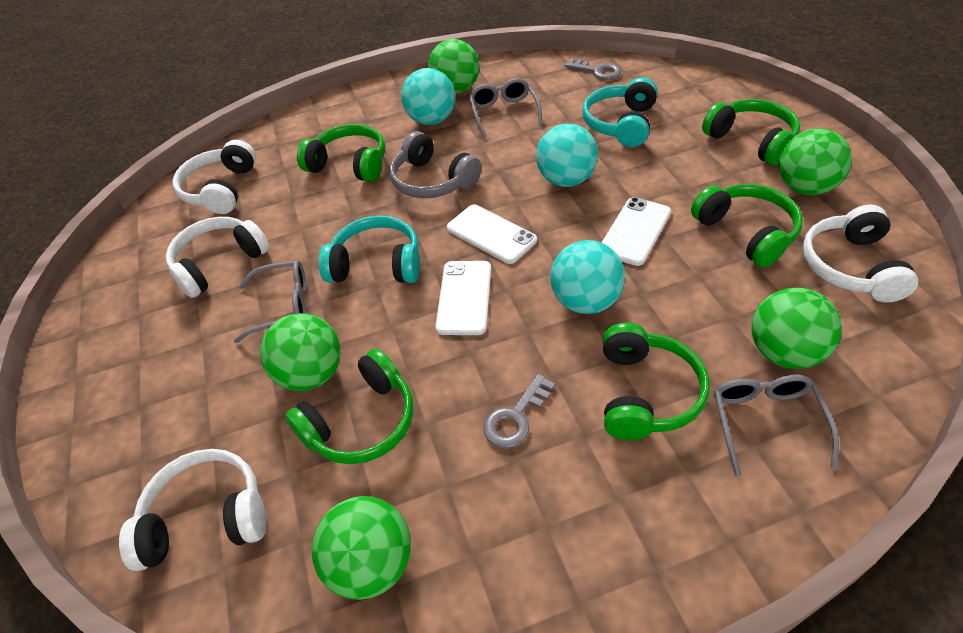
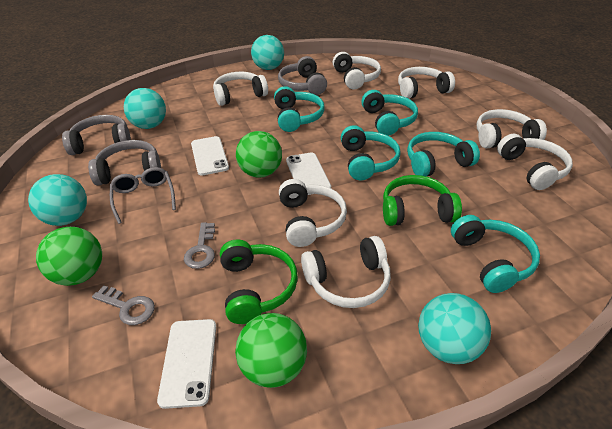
green ball: 5 -> 3
green headphones: 5 -> 2
grey glasses: 3 -> 1
grey headphones: 1 -> 3
turquoise ball: 3 -> 4
turquoise headphones: 2 -> 5
white headphones: 4 -> 7

